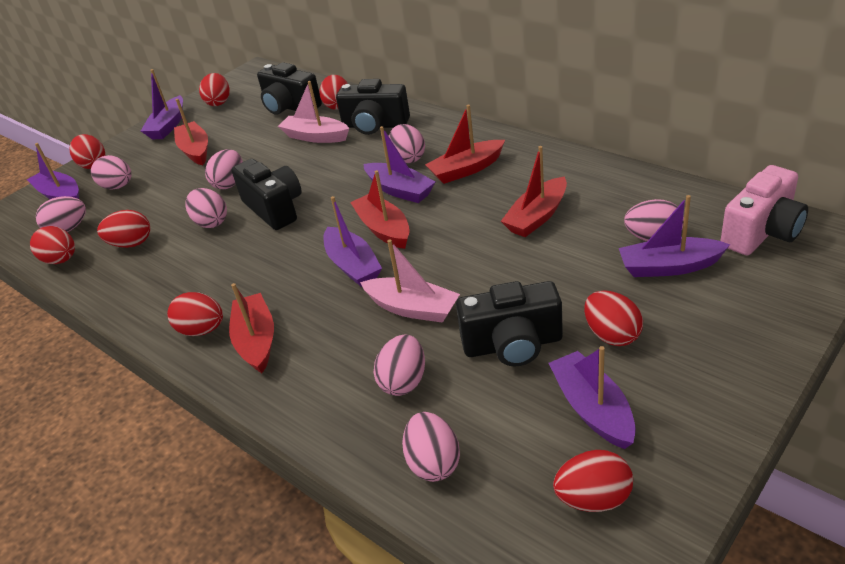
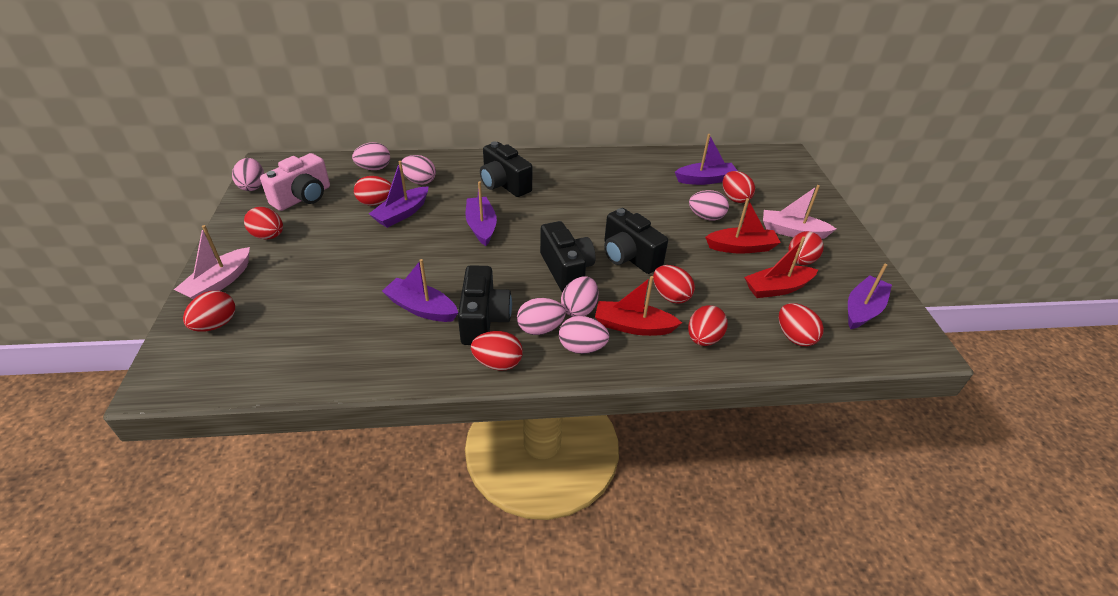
pink egg: 8 -> 7
purple boat: 6 -> 5
red boat: 5 -> 3
red egg: 8 -> 9

